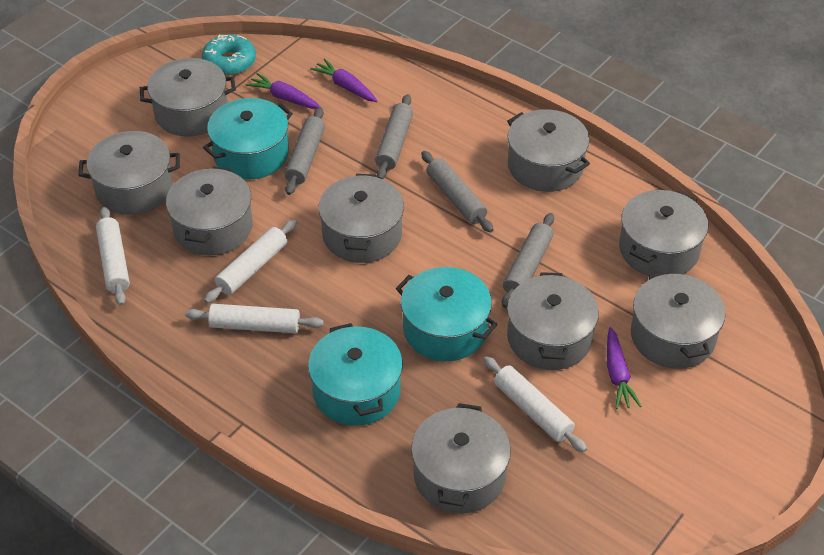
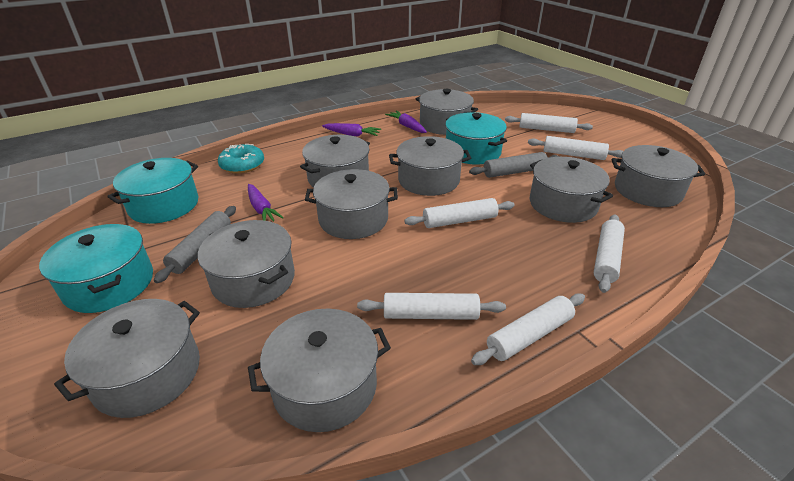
grey rolling pin: 4 -> 2
white rolling pin: 4 -> 6

